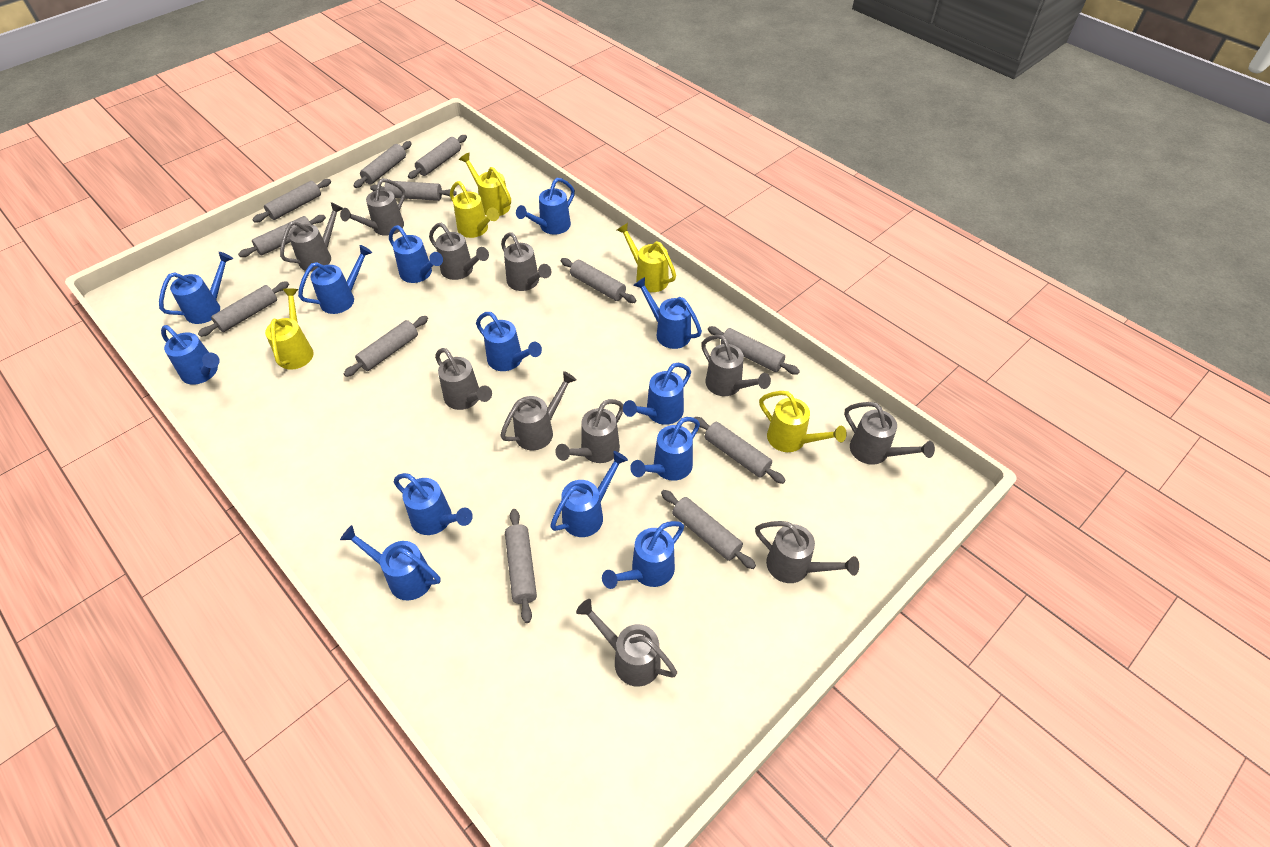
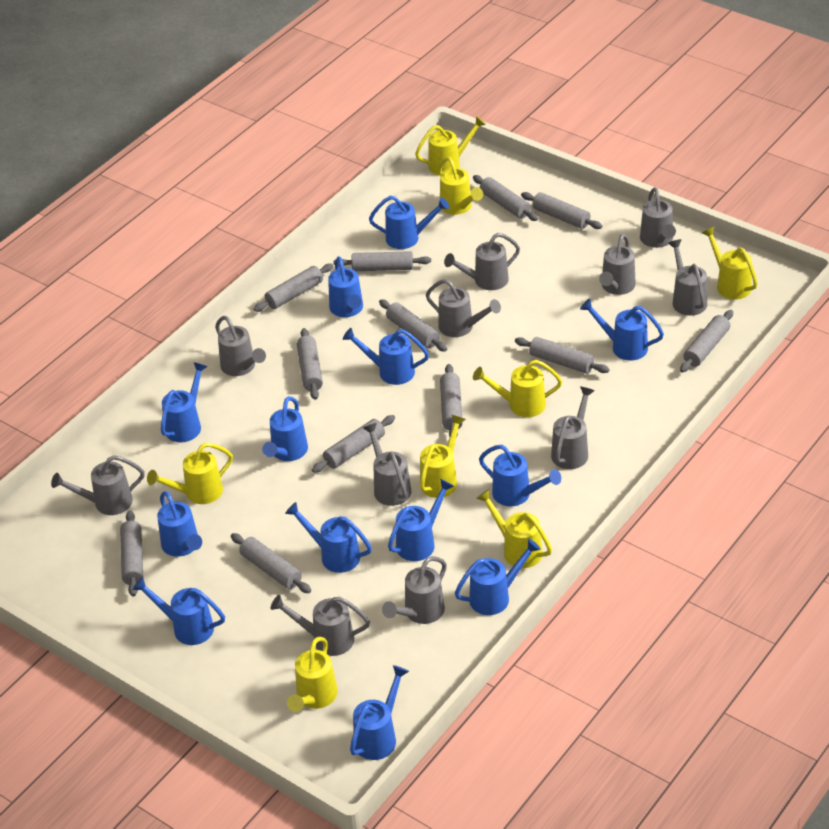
yellow watering can: 5 -> 8

